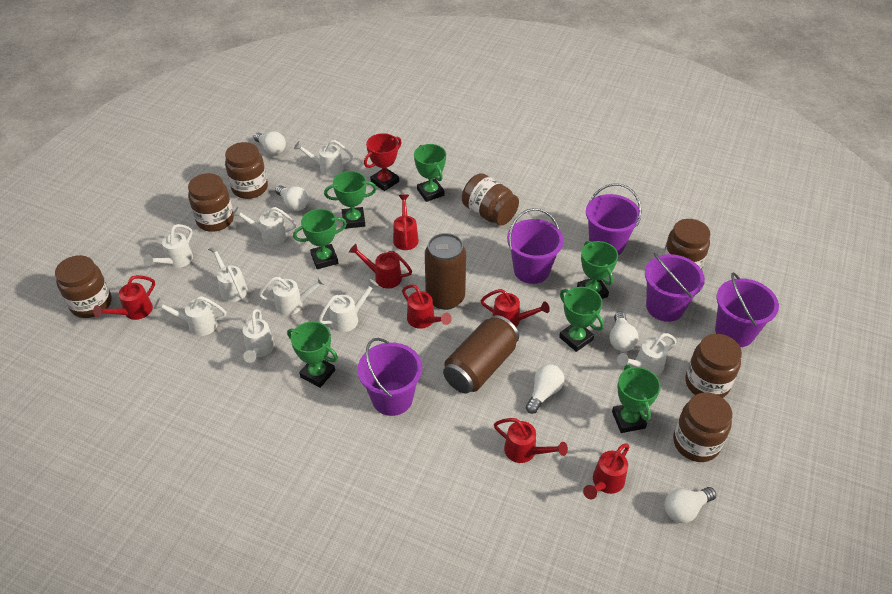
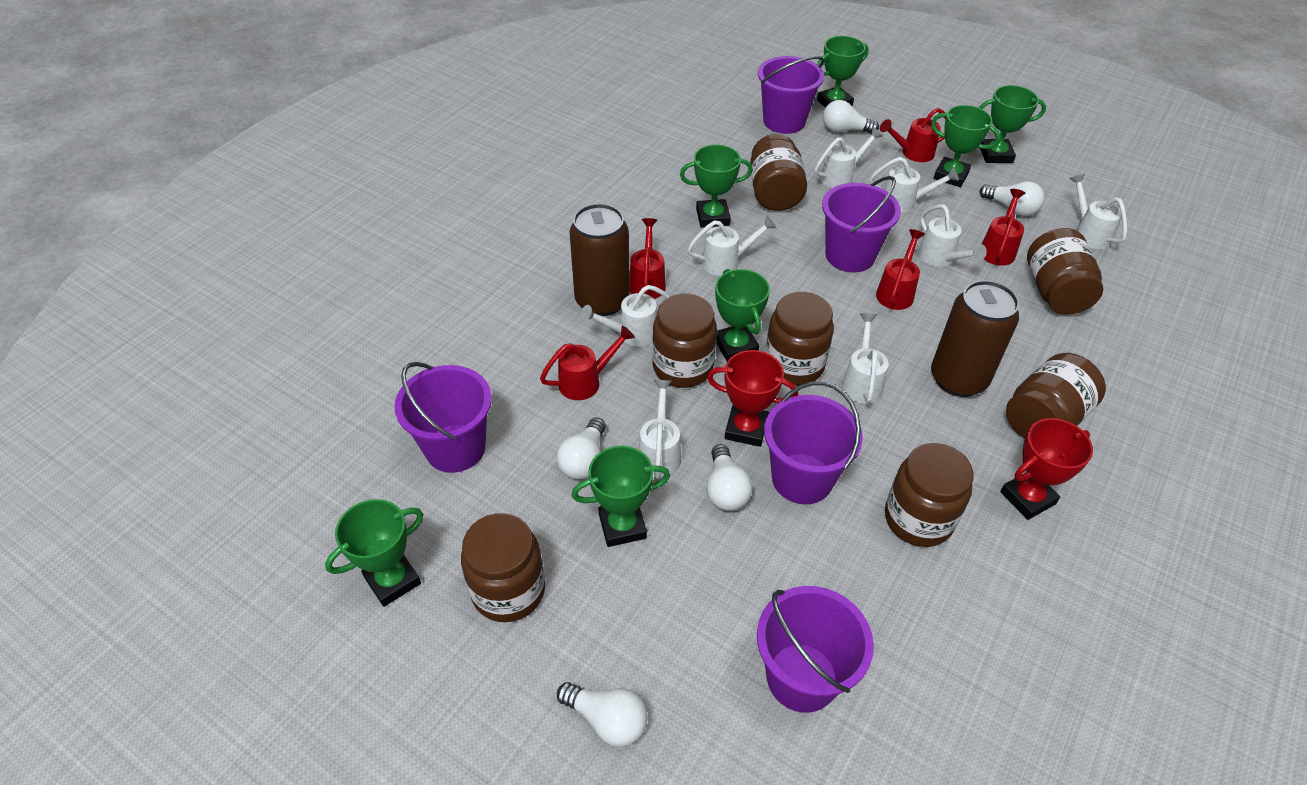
red trophy: 1 -> 2
red watering can: 7 -> 5
white watering can: 9 -> 8

